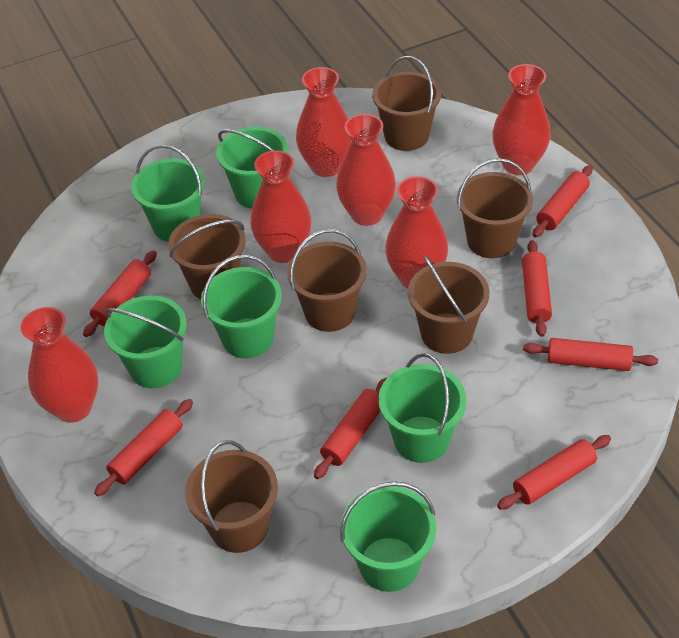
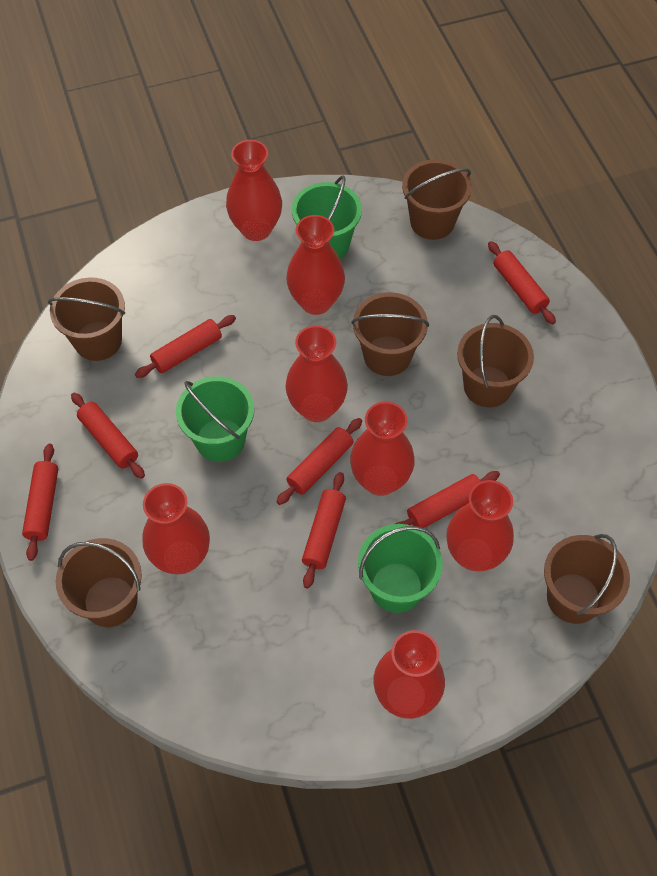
green bucket: 6 -> 3
red vase: 6 -> 7

